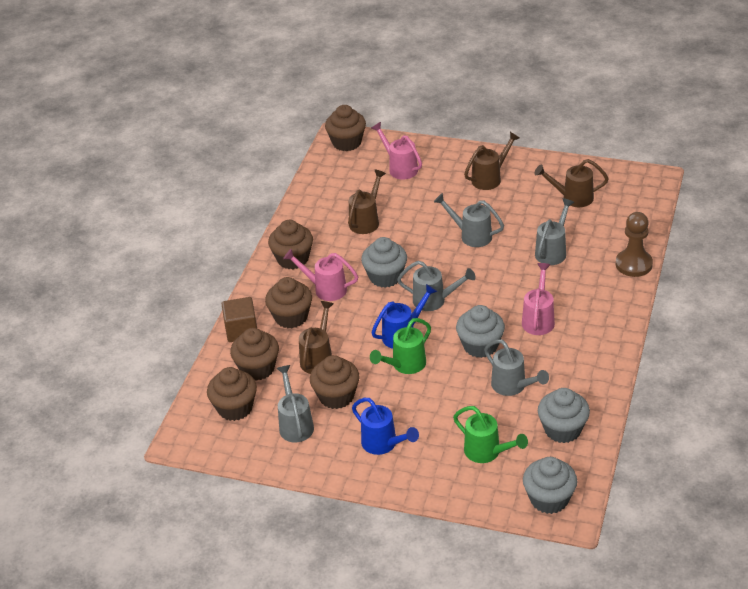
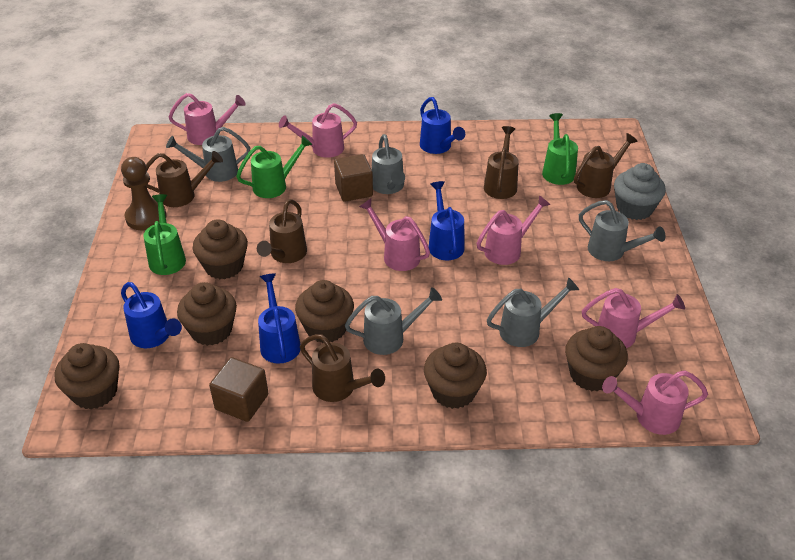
blue watering can: 2 -> 4
brown cube: 1 -> 2
brown watering can: 4 -> 5
green watering can: 2 -> 3
grey cupcake: 4 -> 1
pink watering can: 3 -> 6

